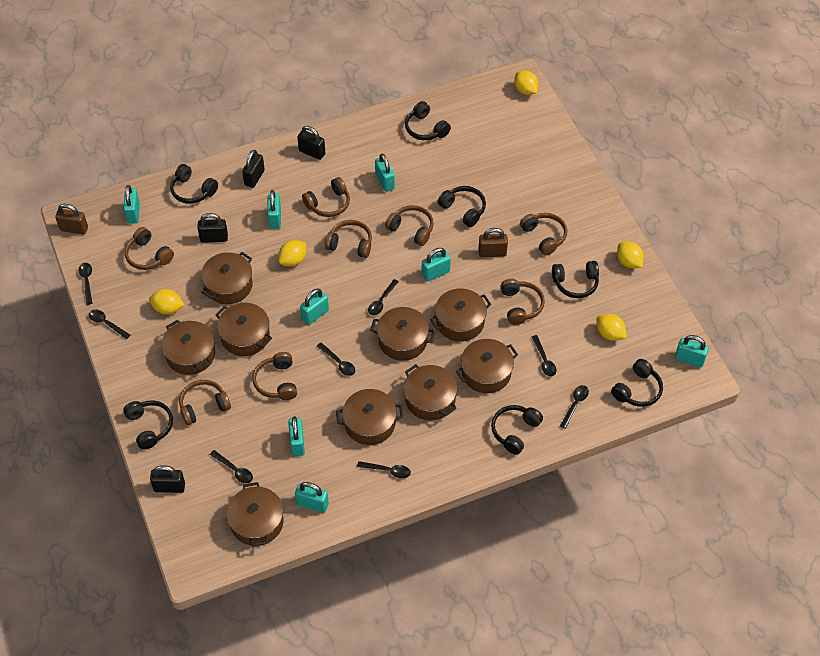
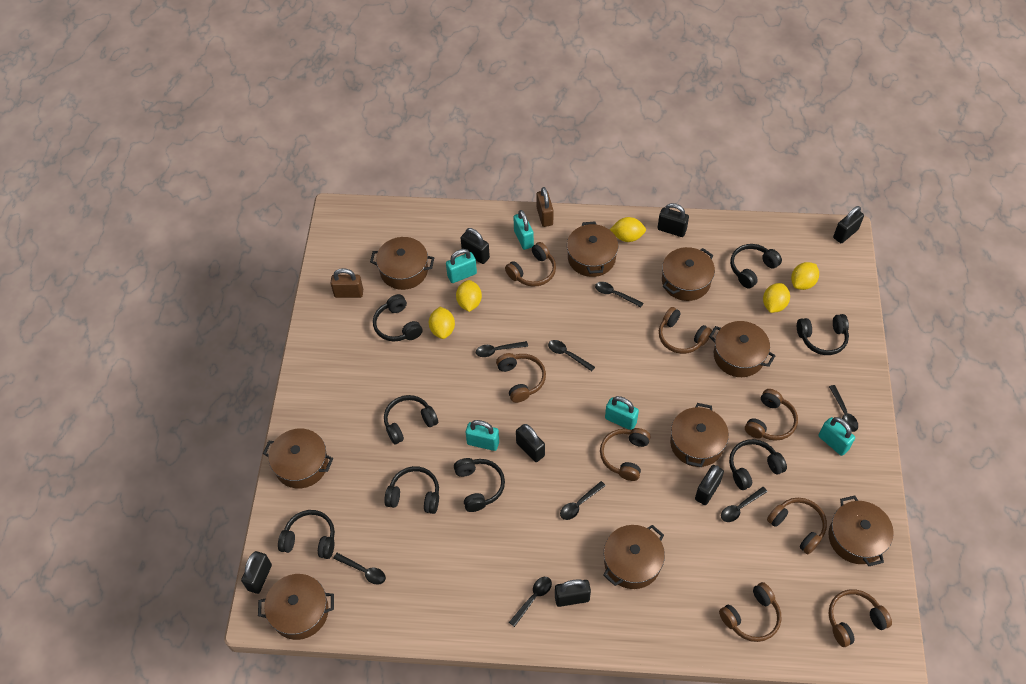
black headphones: 7 -> 8
black padlock: 4 -> 7
turquoise padlock: 8 -> 5

